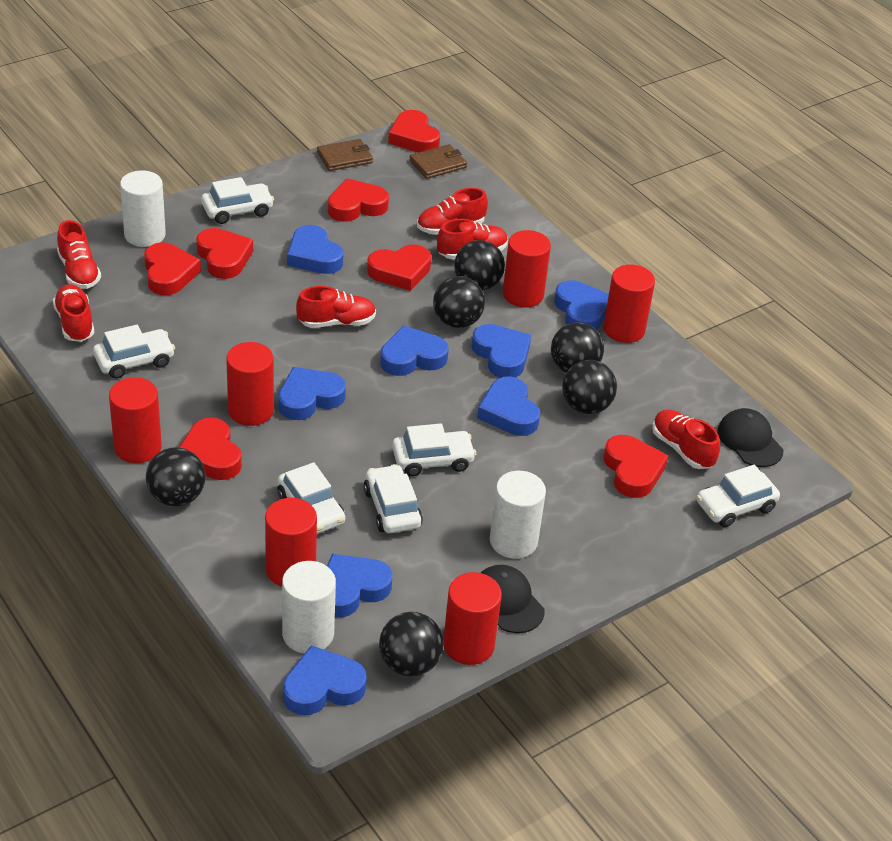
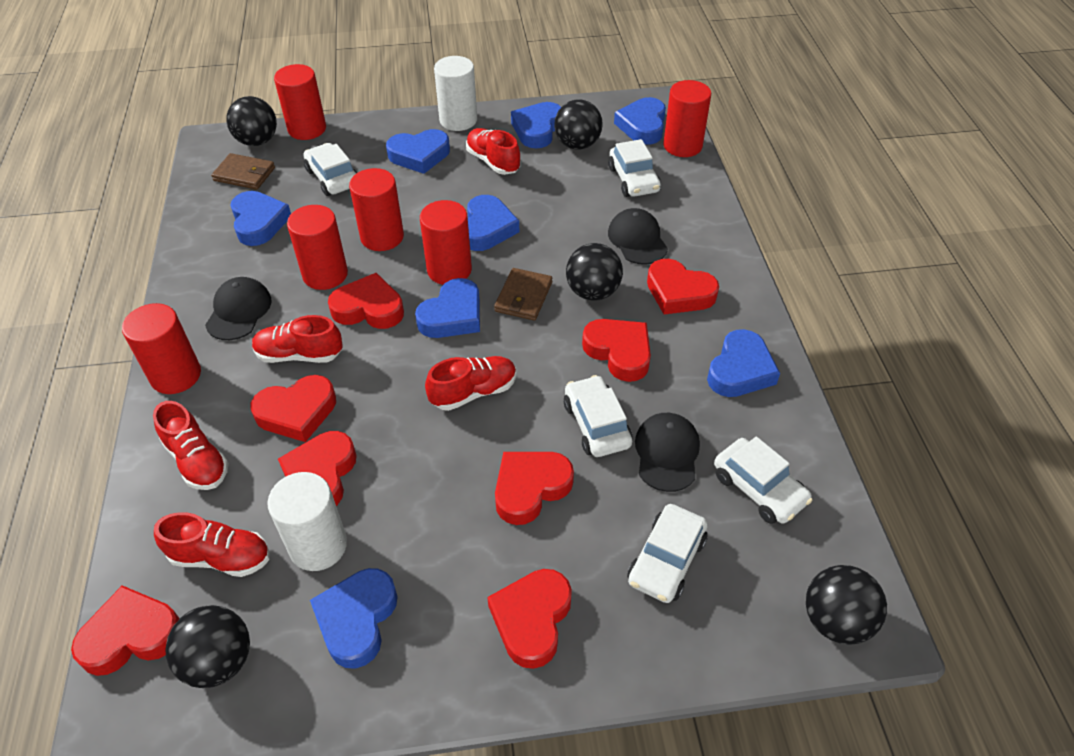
black ball: 6 -> 5
black cap: 2 -> 3
red heart: 7 -> 8
red shoe: 6 -> 5
white car: 6 -> 5
white cylinder: 3 -> 2

